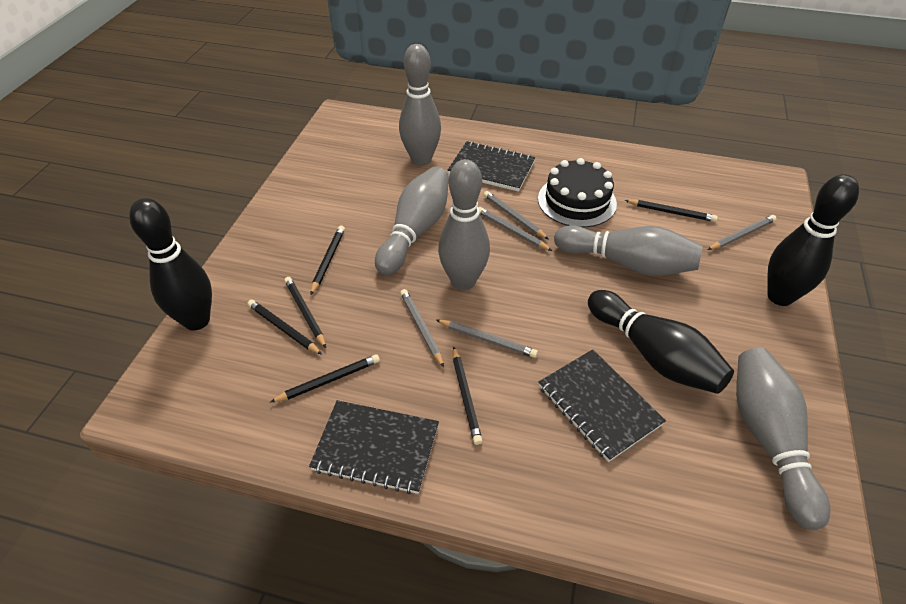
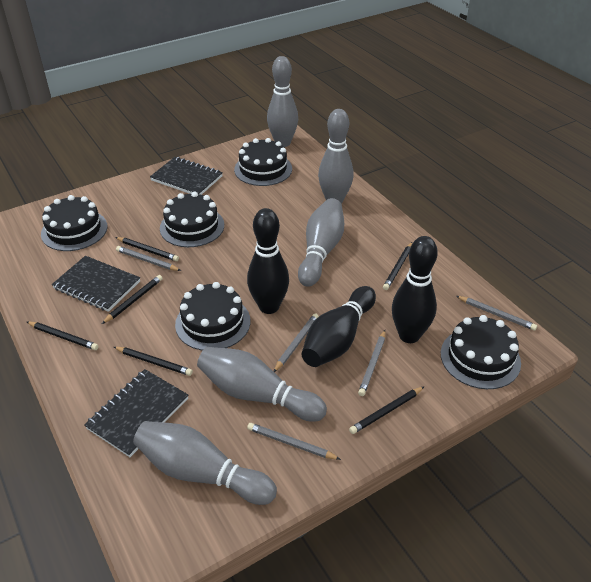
black cake: 1 -> 5

